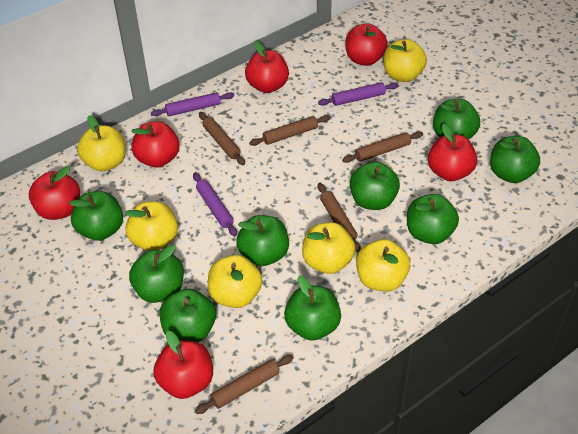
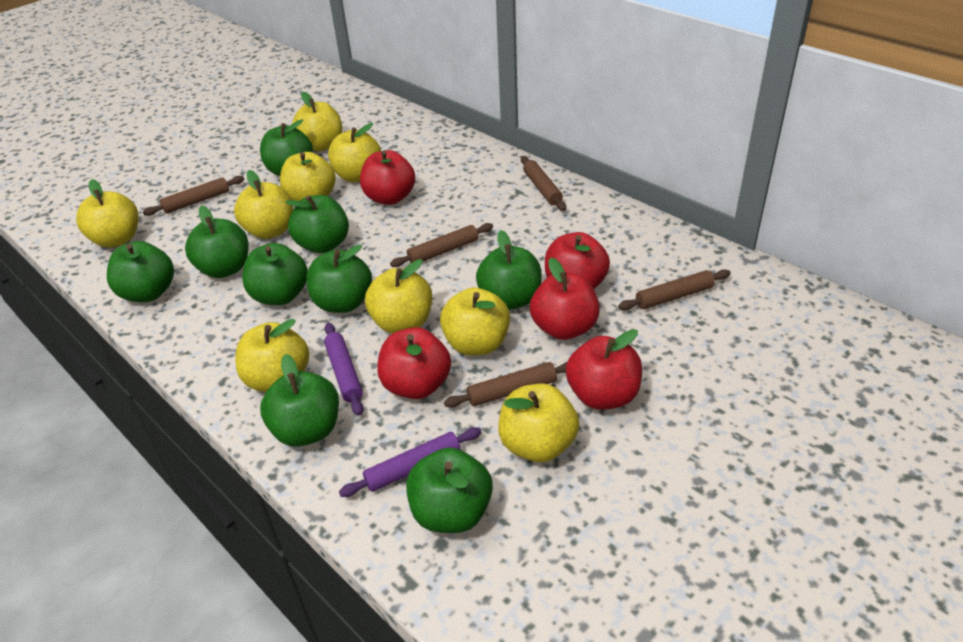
purple rolling pin: 3 -> 2
red apple: 6 -> 5
yellow apple: 6 -> 9

